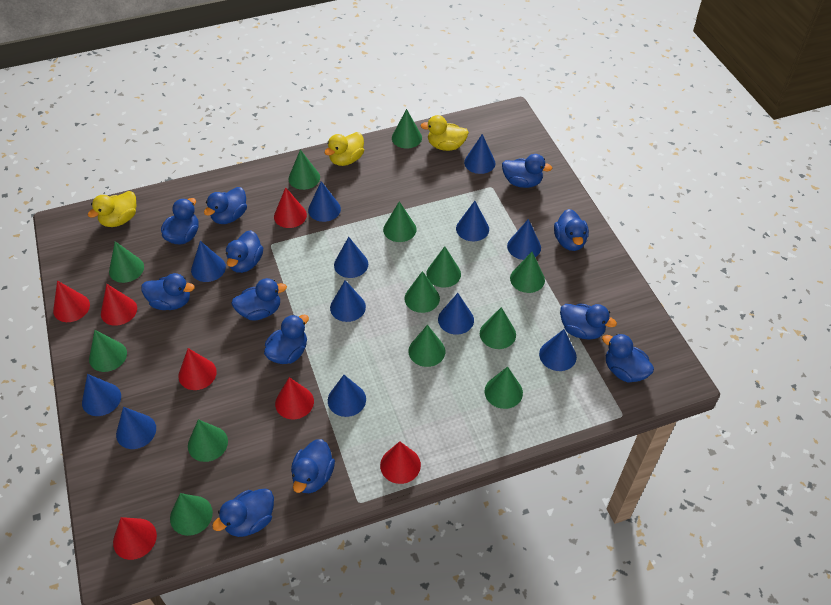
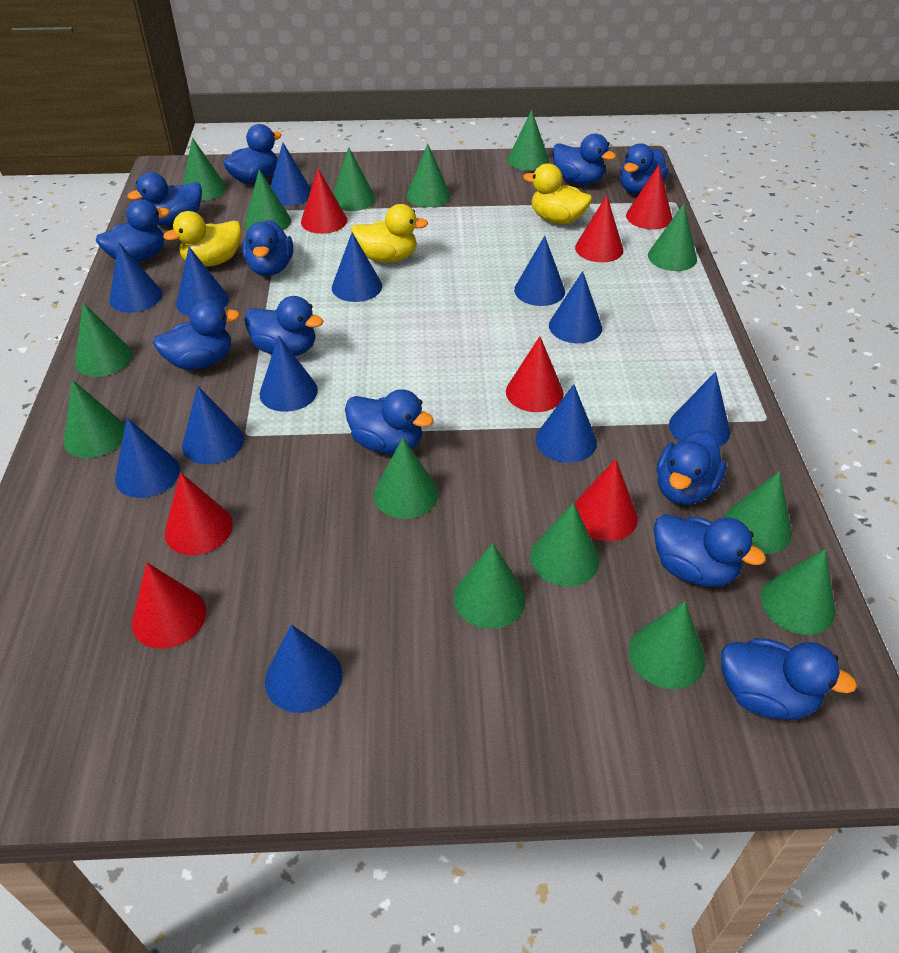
green cone: 13 -> 14

